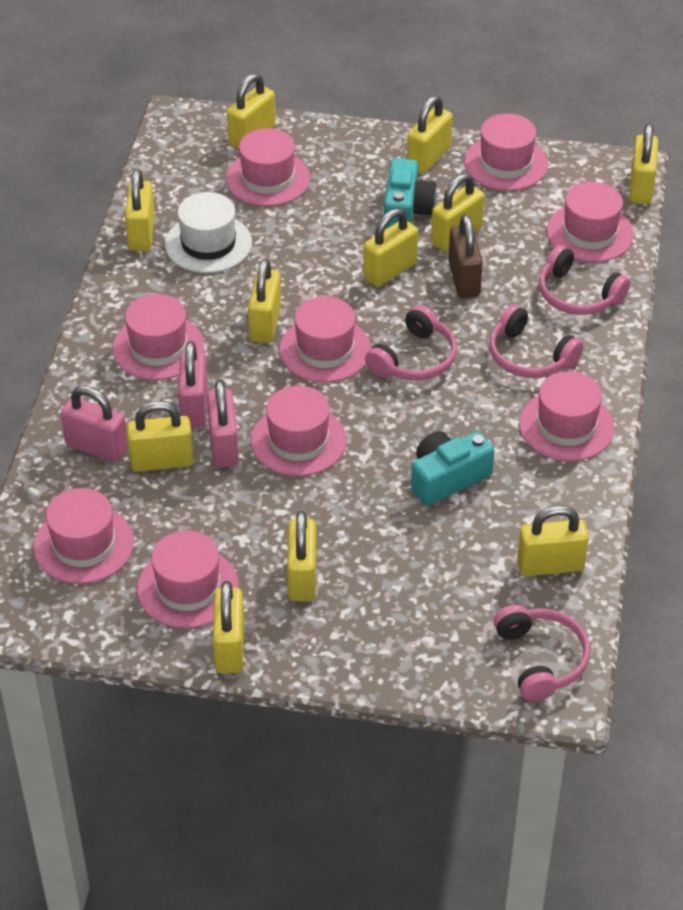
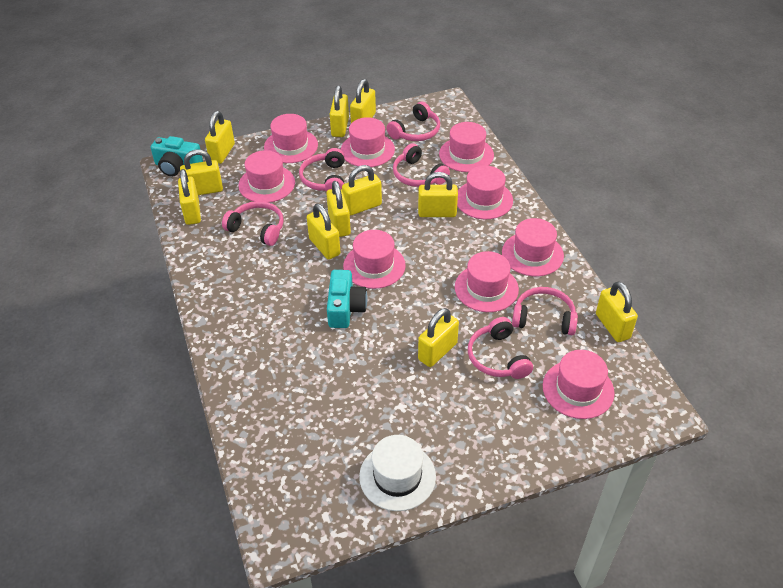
brown padlock: 1 -> 0
pink headphones: 4 -> 6
pink padlock: 3 -> 0

